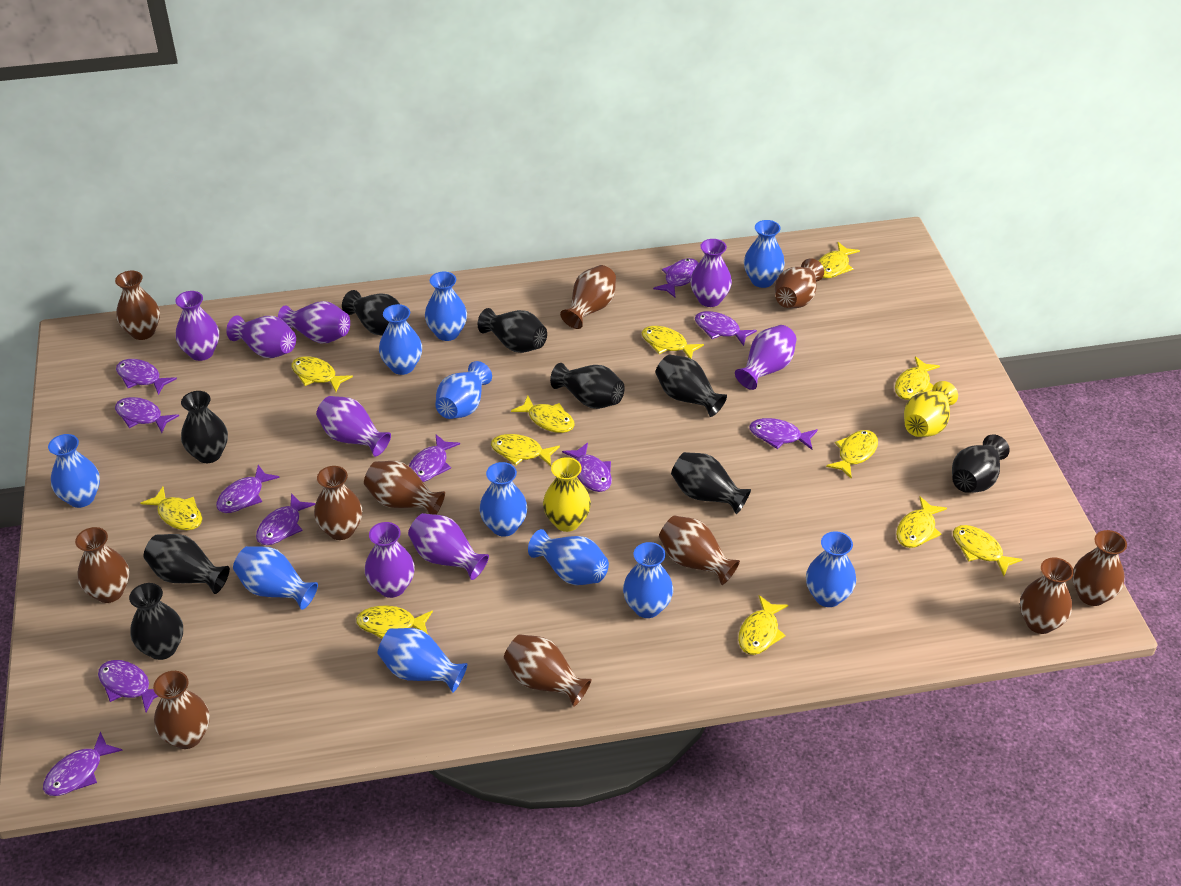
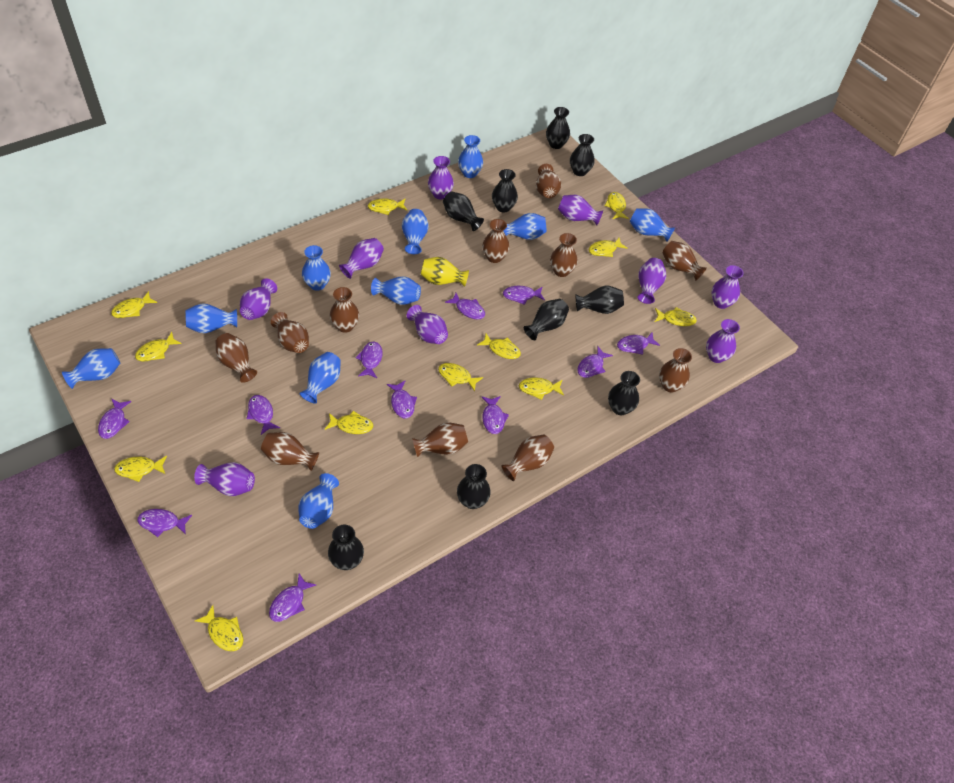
blue vase: 11 -> 10
purple vase: 8 -> 9
yellow vase: 2 -> 1

